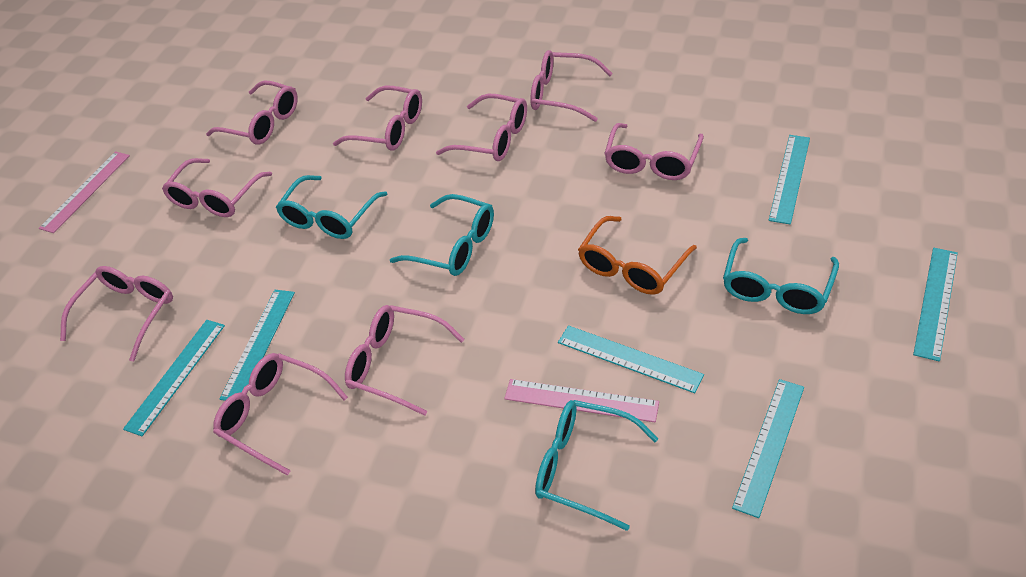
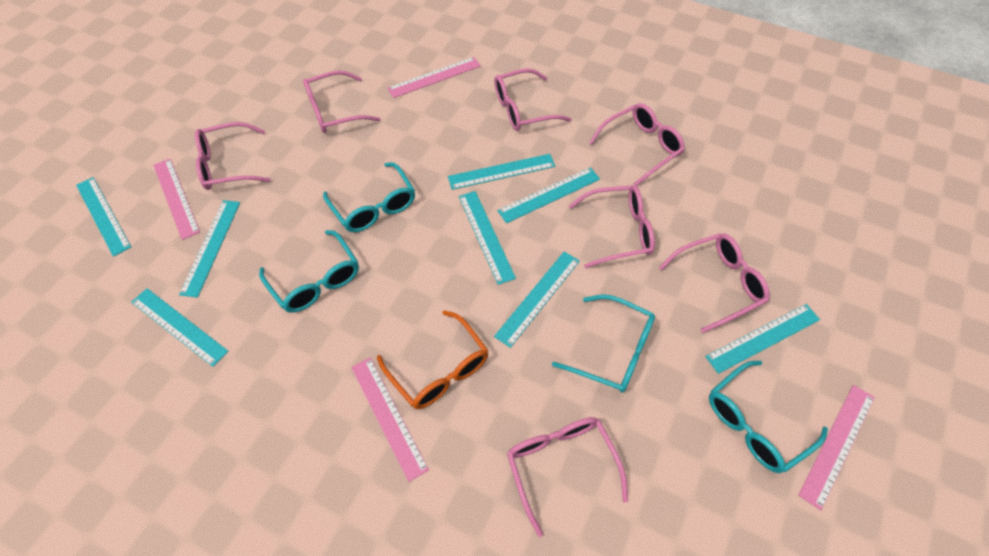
pink glasses: 9 -> 7
pink ruler: 2 -> 4
turquoise ruler: 6 -> 8

